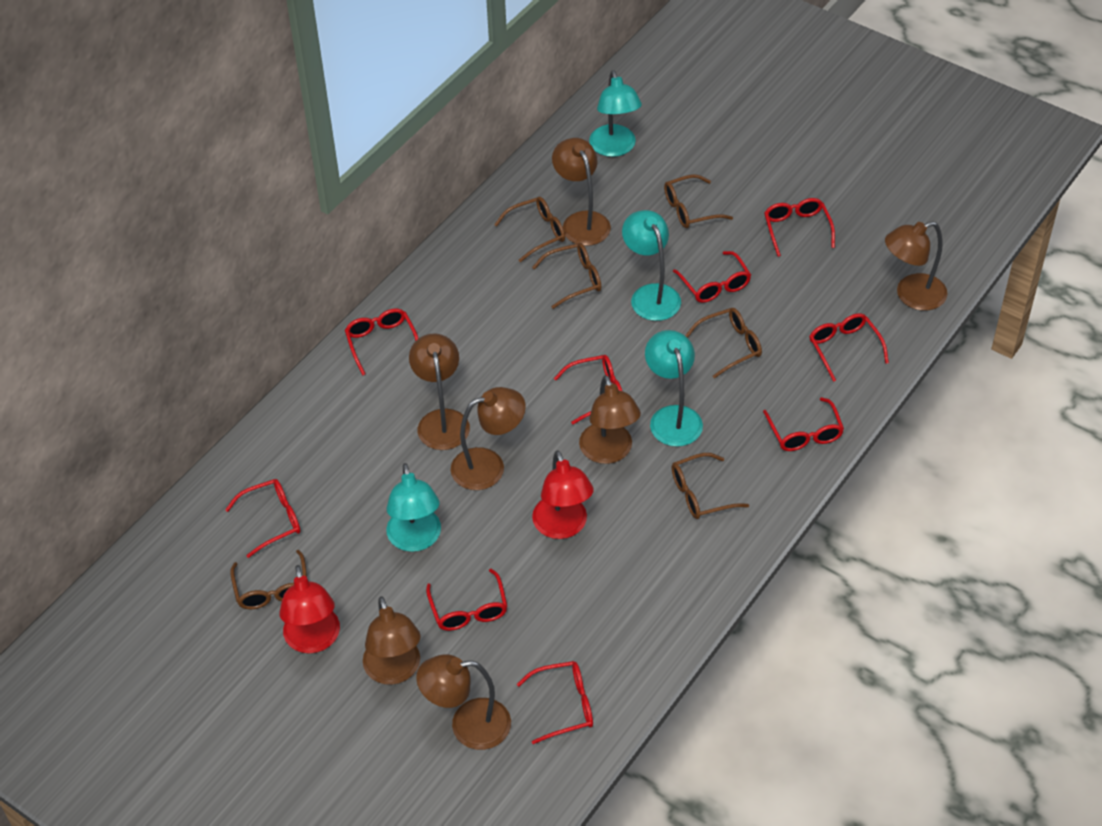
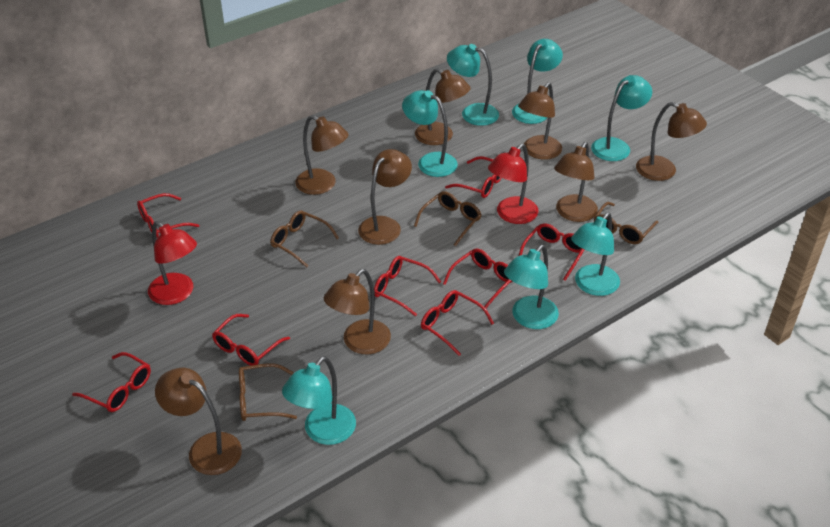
brown glasses: 6 -> 4
brown lamp: 7 -> 8
red glasses: 9 -> 8
turquoise lamp: 4 -> 7

